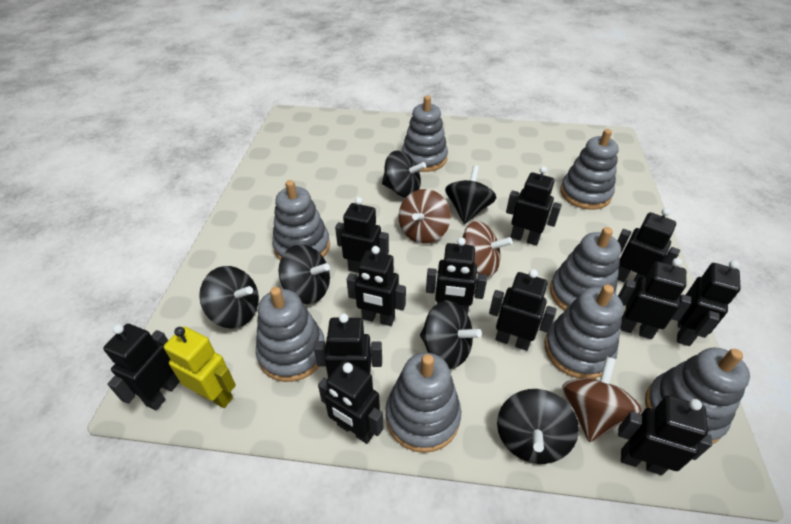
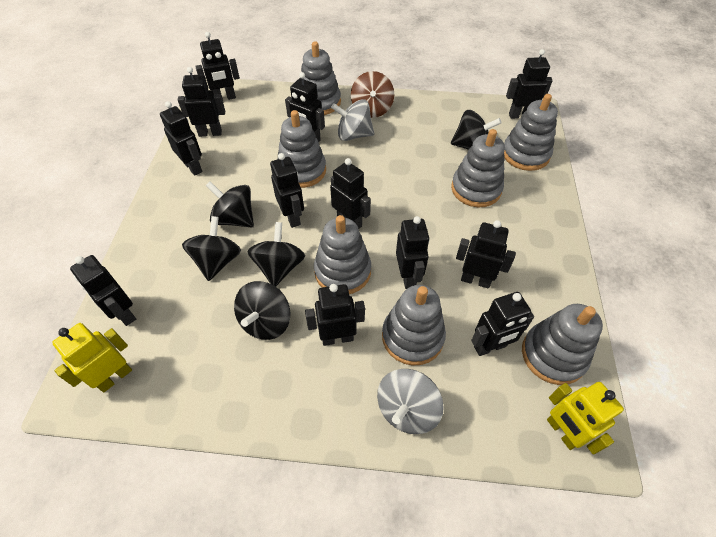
black spinning top: 6 -> 5
brown spinning top: 3 -> 1
grey spinning top: 0 -> 2
grey stacking toy: 8 -> 7
yellow robot: 1 -> 2

